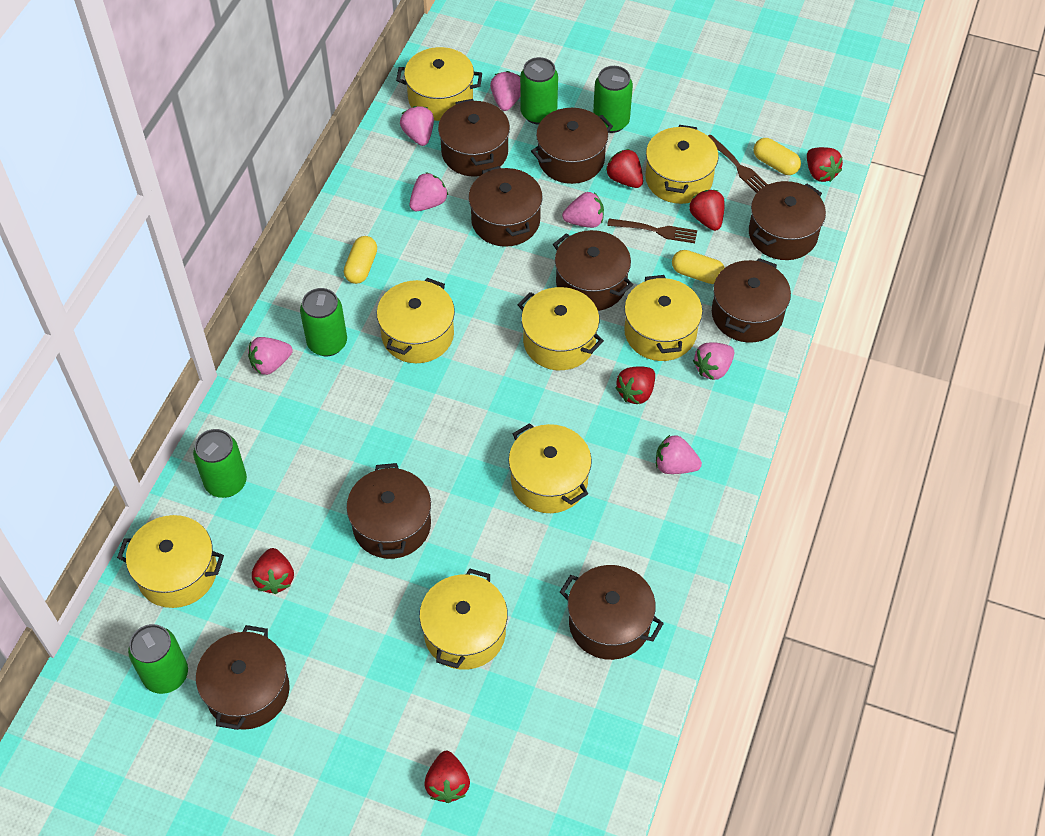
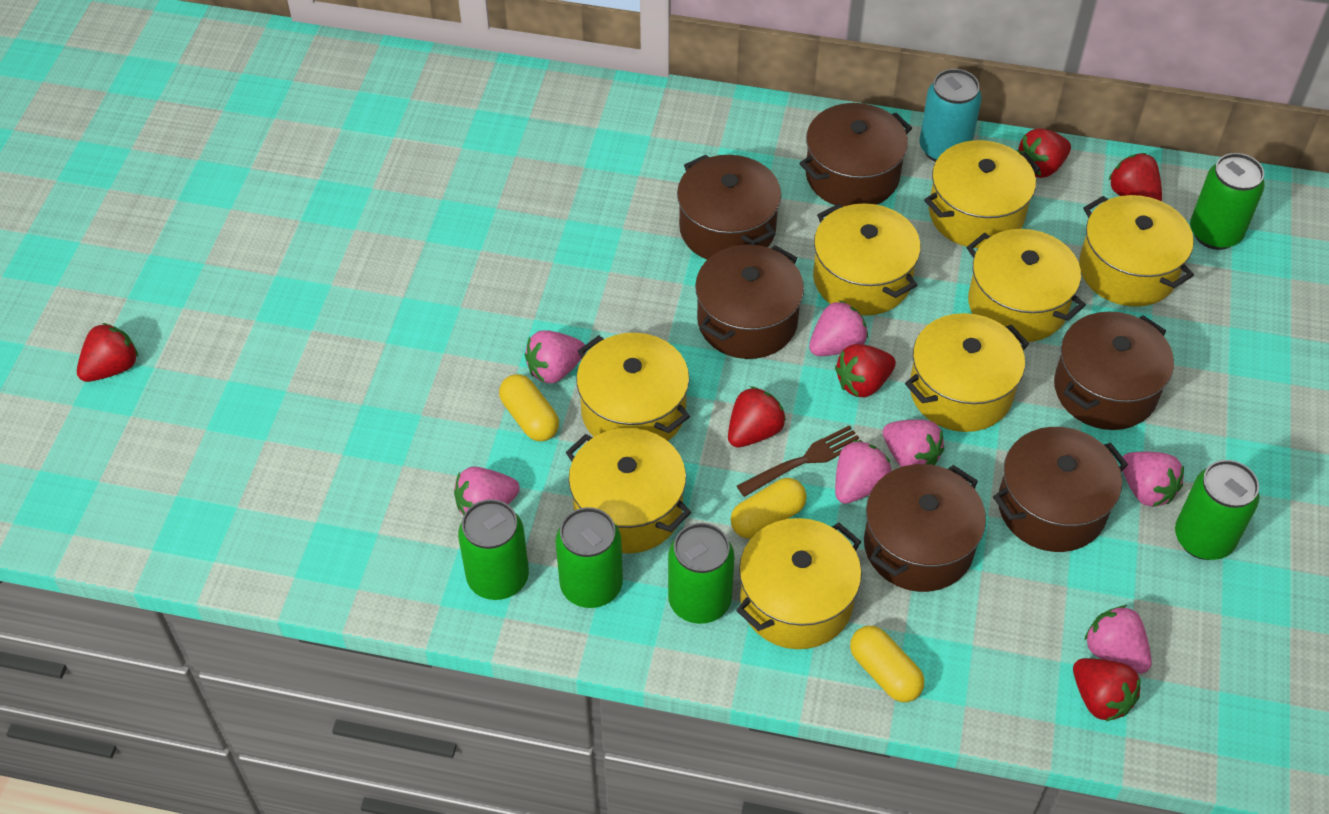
brown fork: 2 -> 1
brown pot: 9 -> 6
turquoise can: 0 -> 1

